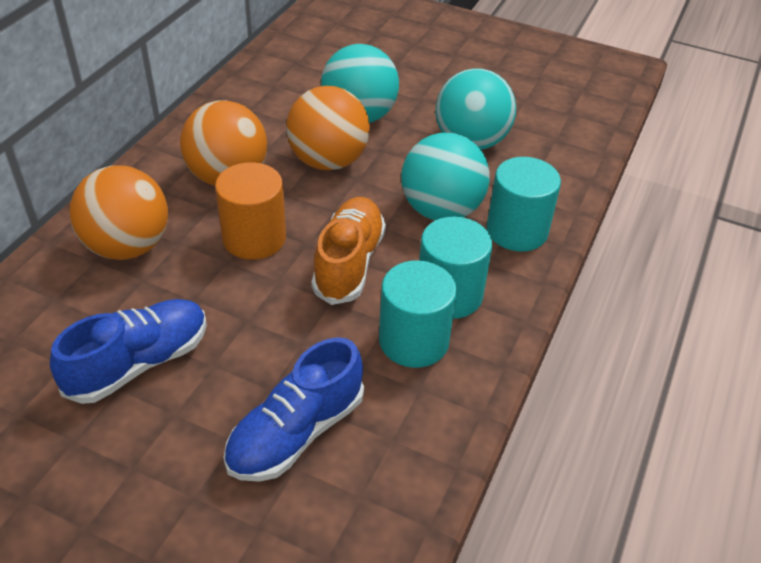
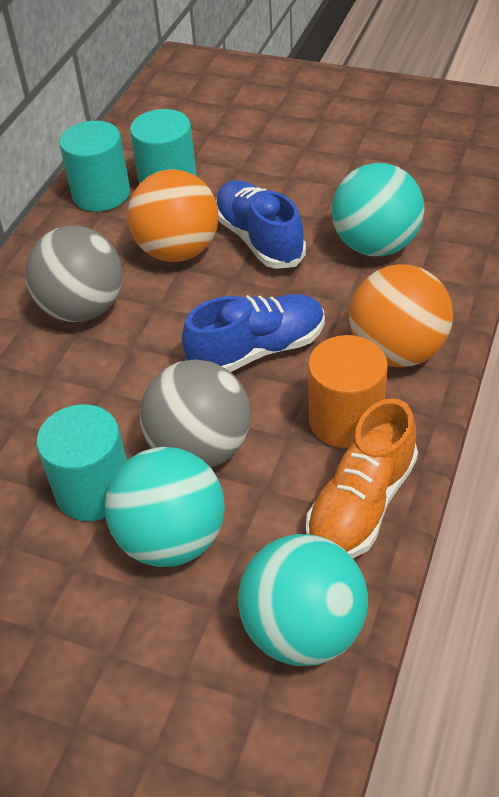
grey ball: 0 -> 2
orange ball: 3 -> 2

